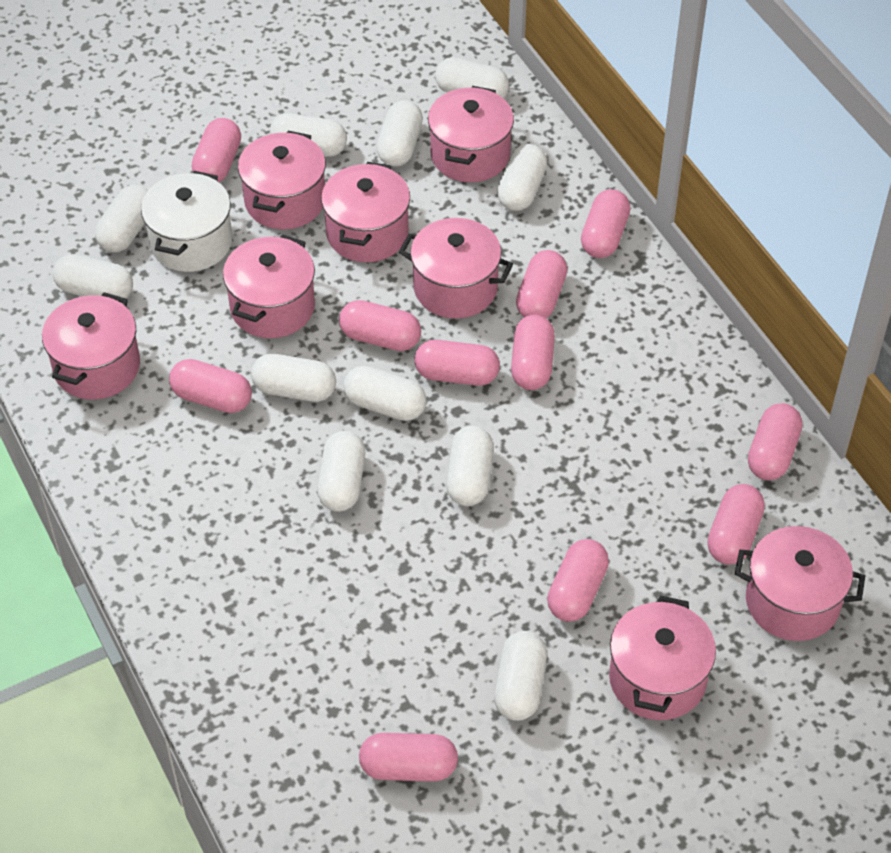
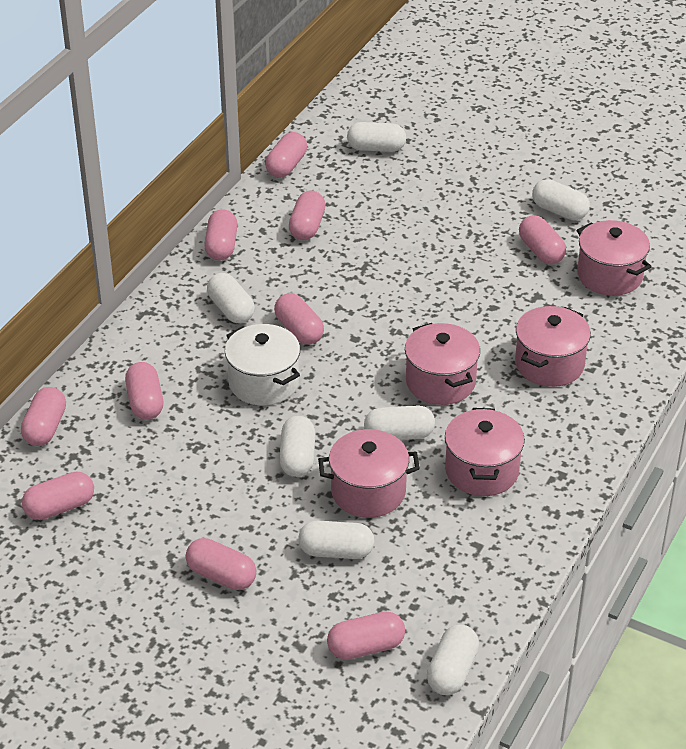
pink capsule: 11 -> 10
pink pot: 8 -> 5
white capsule: 11 -> 7

